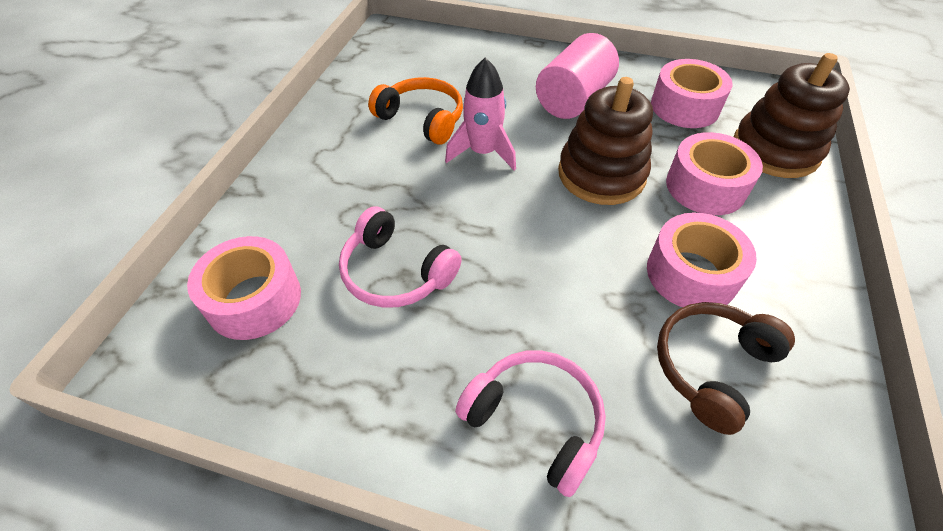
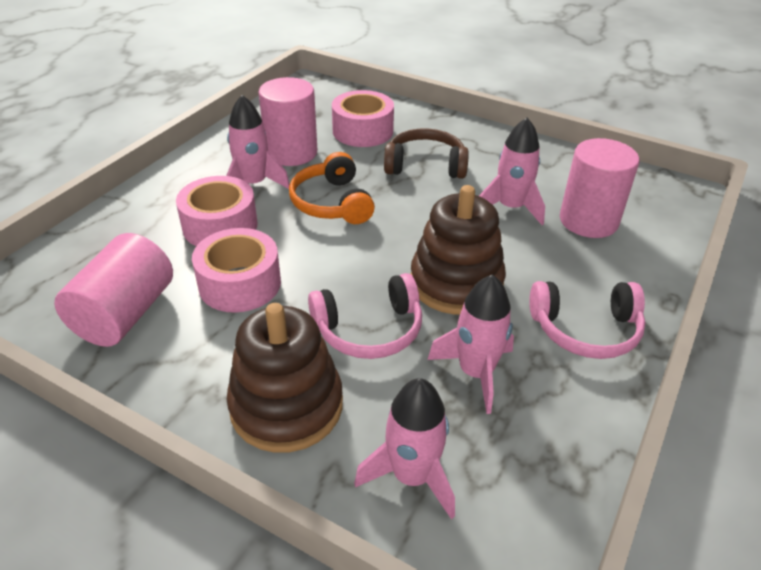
pink cylinder: 1 -> 3
pink rocket: 1 -> 4
pink tape: 4 -> 3

